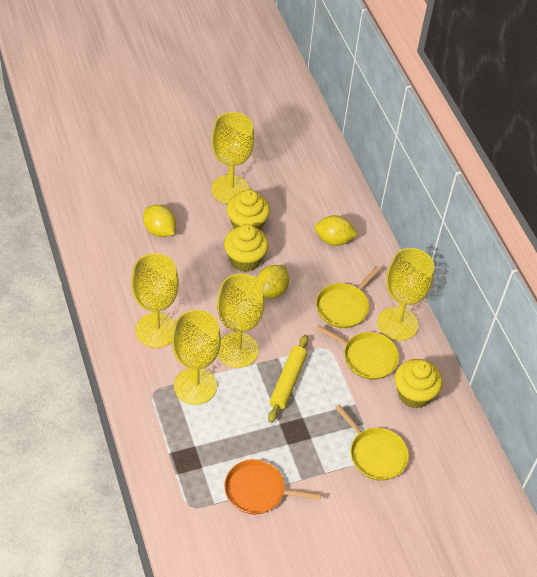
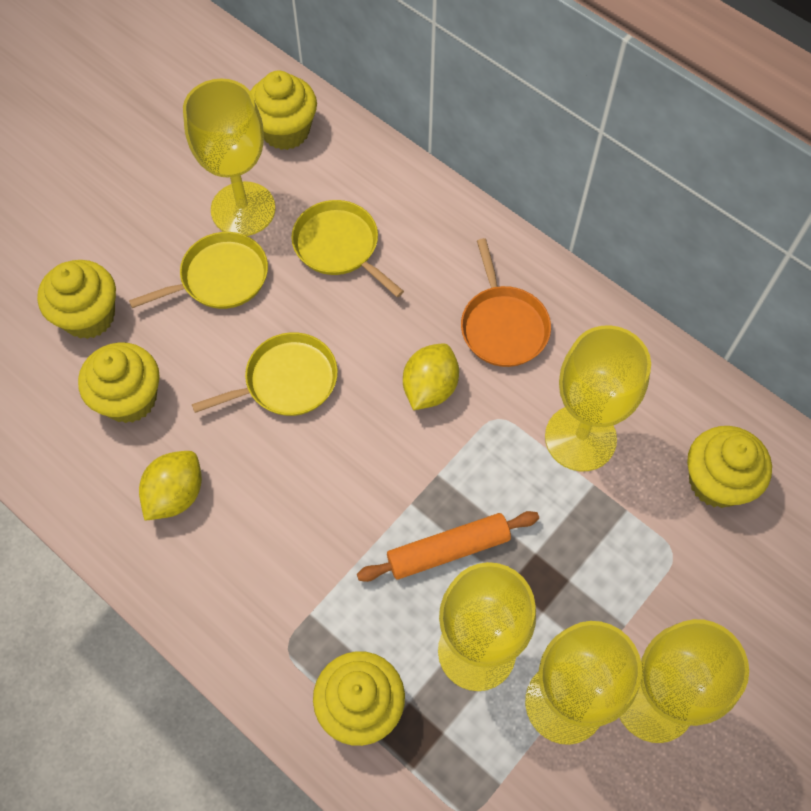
orange rolling pin: 0 -> 1
yellow cupcake: 3 -> 5
yellow lemon: 3 -> 2
yellow rolling pin: 1 -> 0

